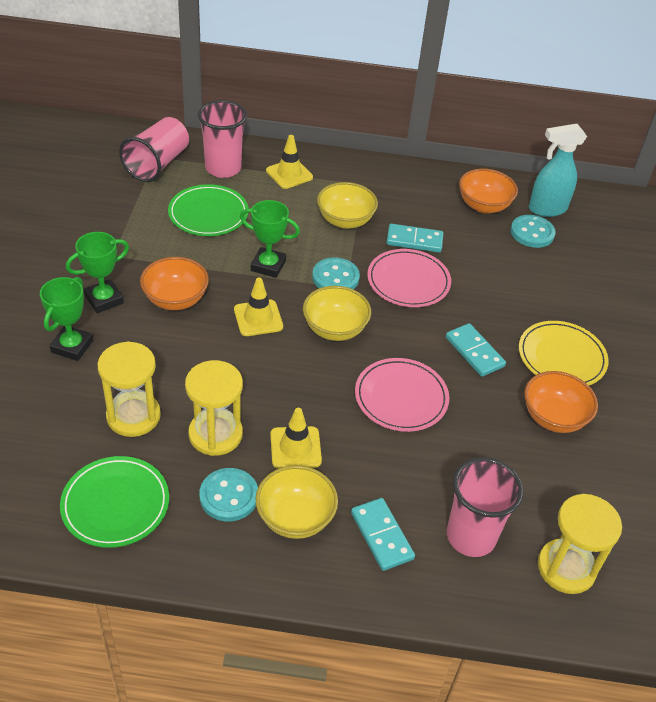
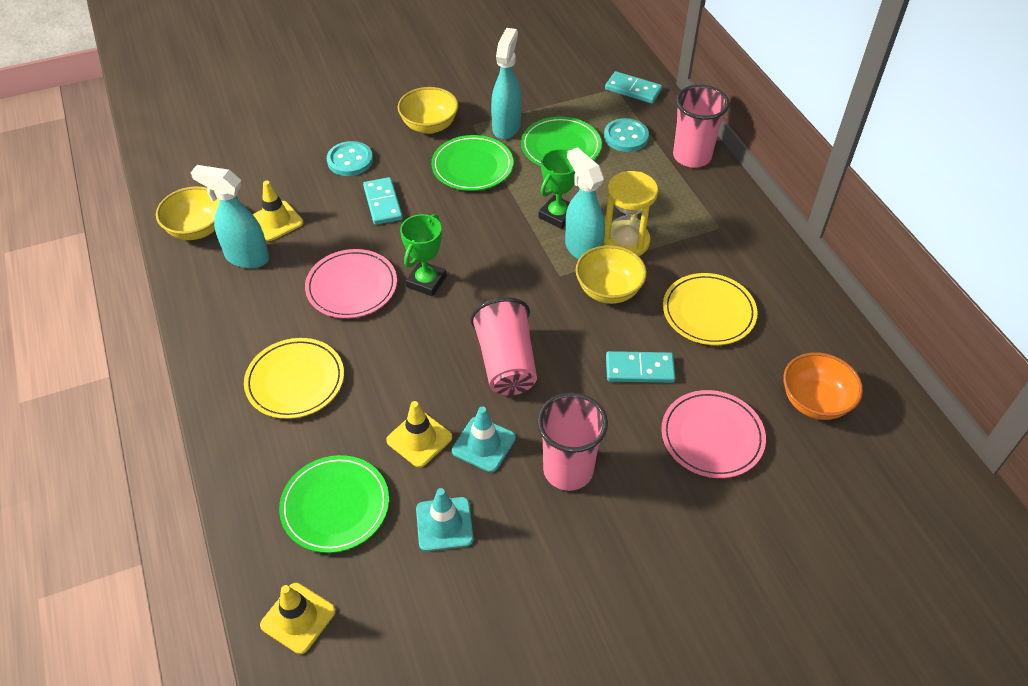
green plate: 2 -> 3
green trophy: 3 -> 2
orange bowl: 3 -> 1
turquoise button: 3 -> 2
turquoise spray bottle: 1 -> 3
turquoise traffic cone: 0 -> 2
yellow hourglass: 3 -> 1
yellow plate: 1 -> 2

